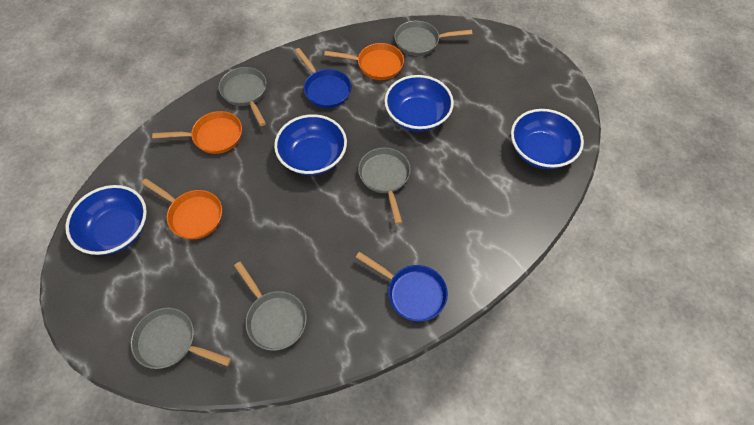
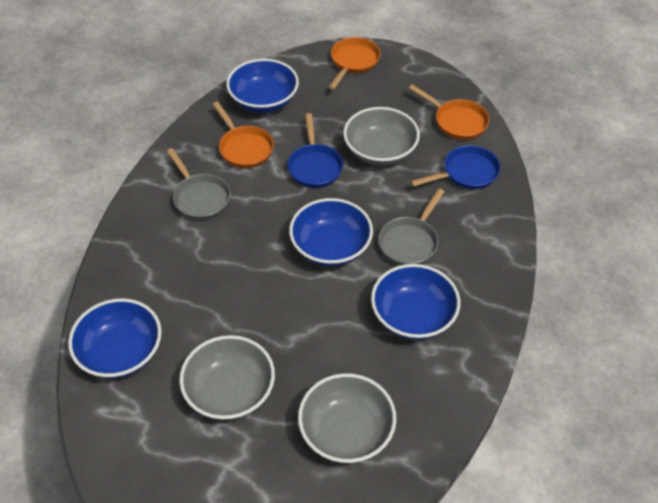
grey bowl: 0 -> 3
grey pan: 5 -> 2

